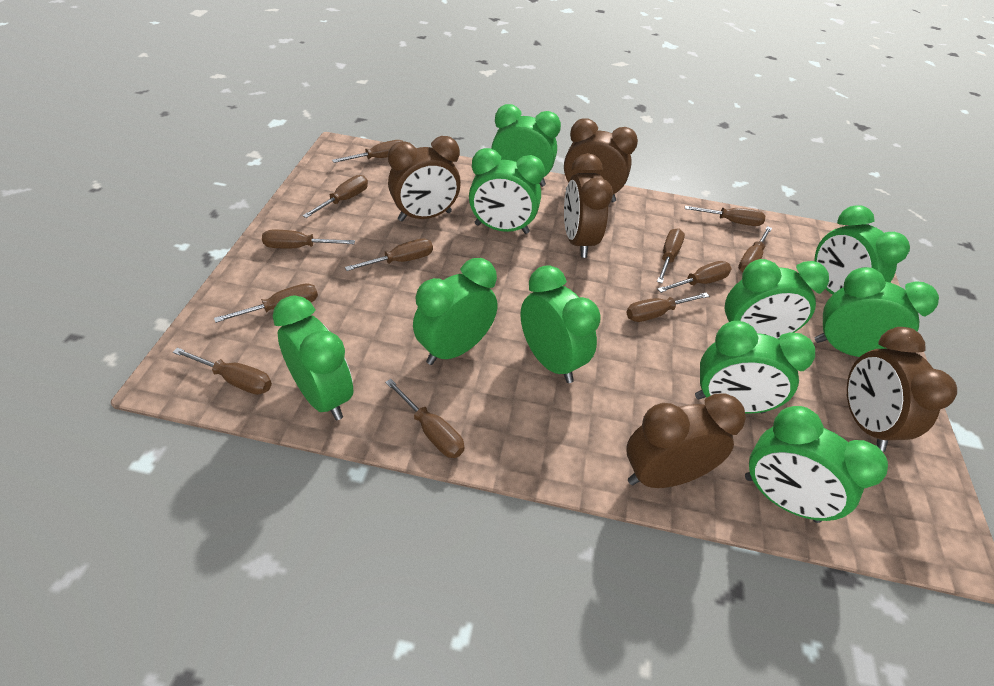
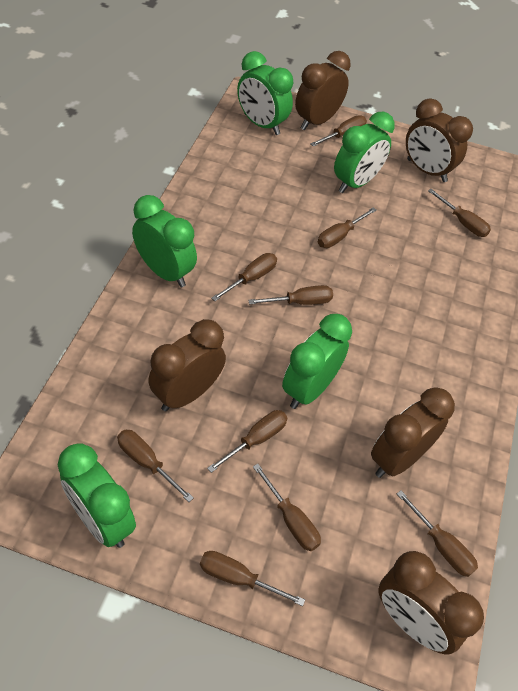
brown screwdriver: 12 -> 10
green clock: 10 -> 5

